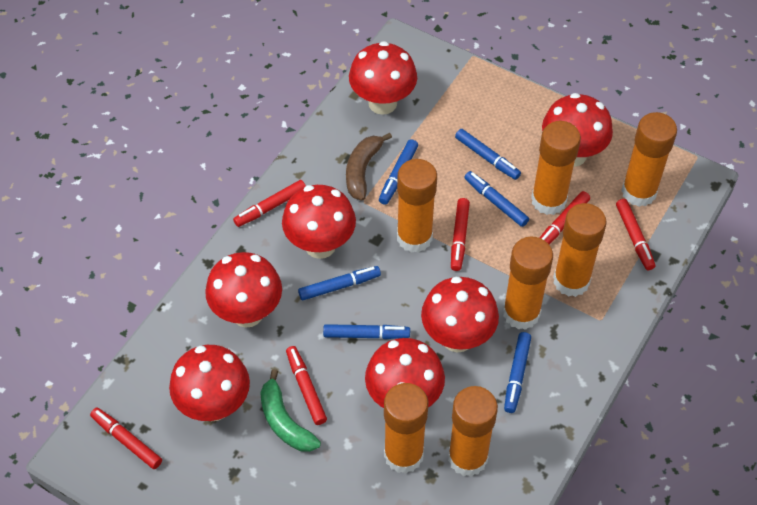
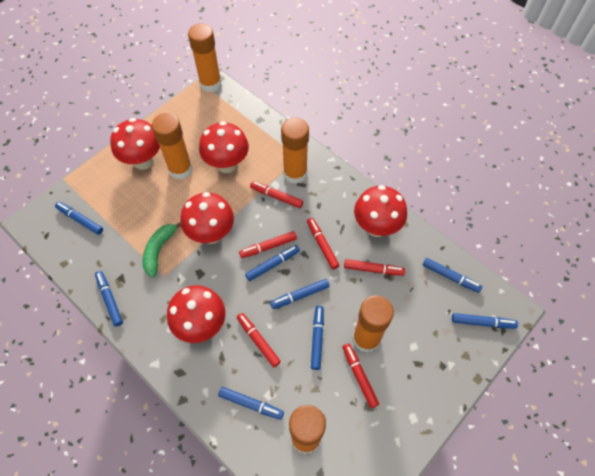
blue marker: 6 -> 8
brown banana: 1 -> 0
orange glue stick: 7 -> 5
red mushroom: 7 -> 5

